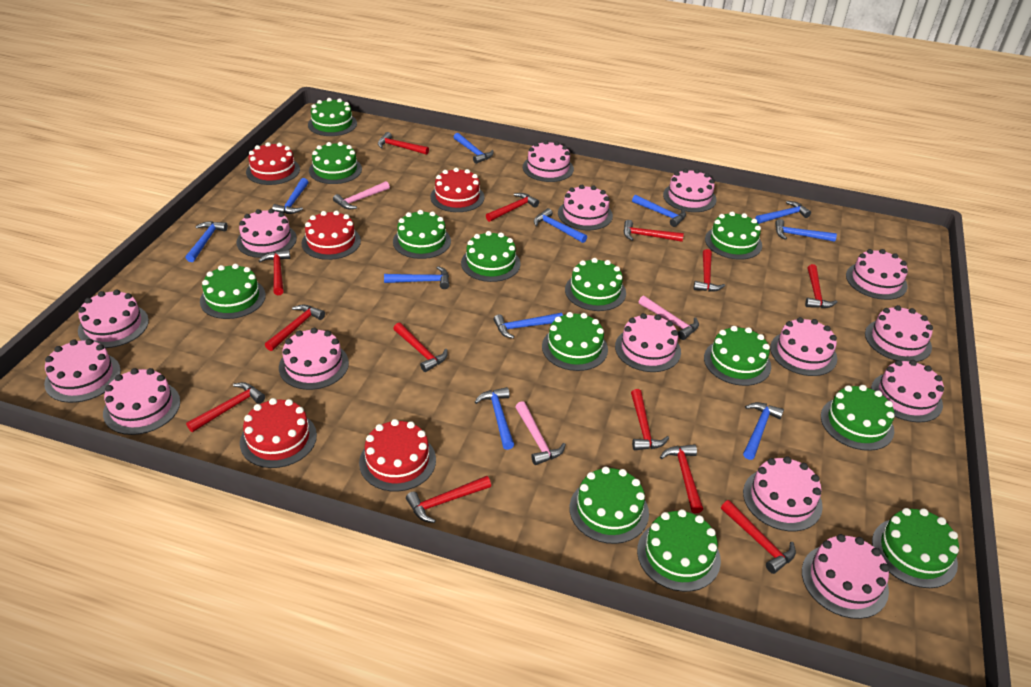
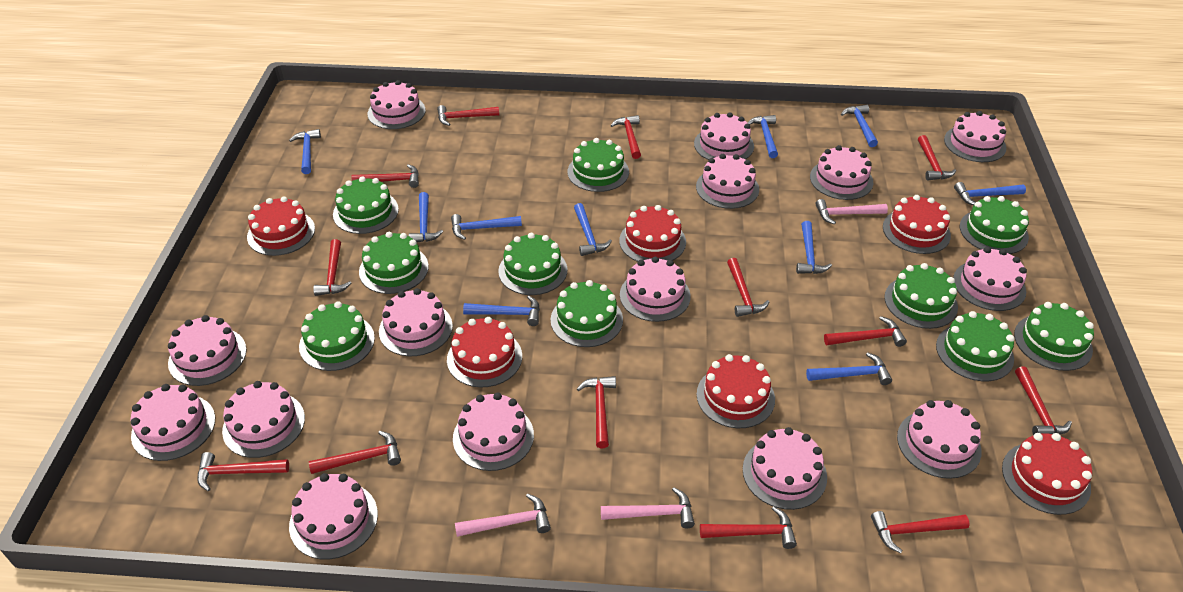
blue hammer: 11 -> 10
green cake: 13 -> 10
red cake: 5 -> 6

